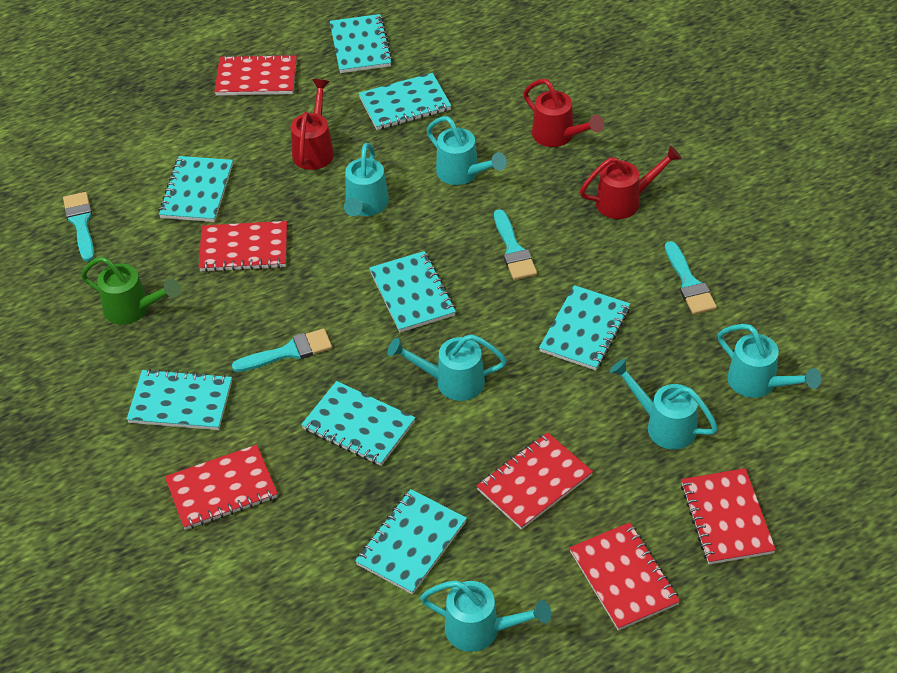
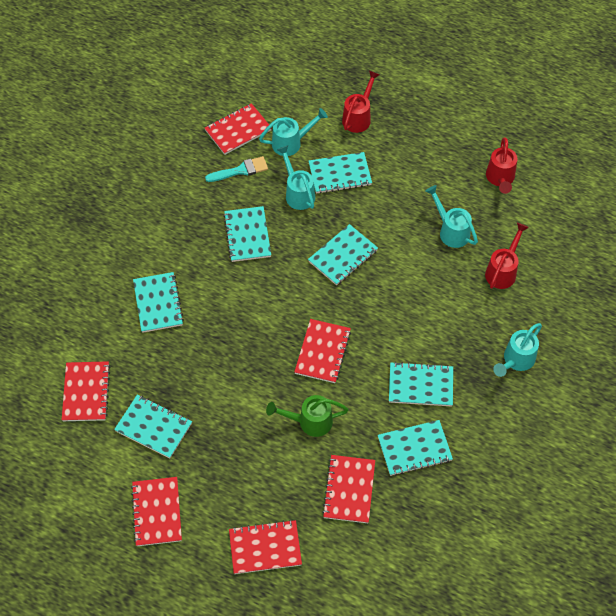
turquoise brush: 4 -> 1
turquoise notebook: 8 -> 7
turquoise watering can: 6 -> 4

